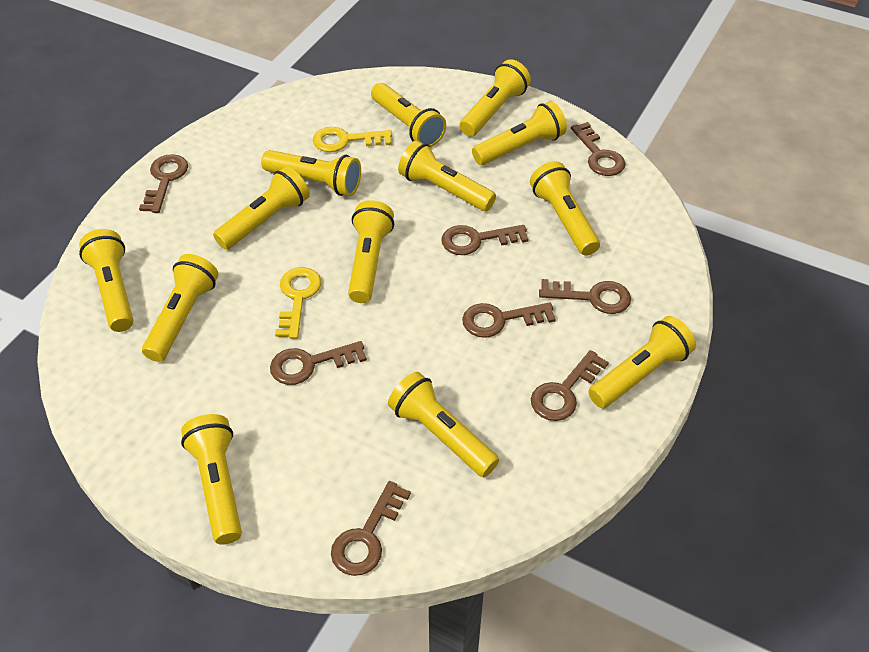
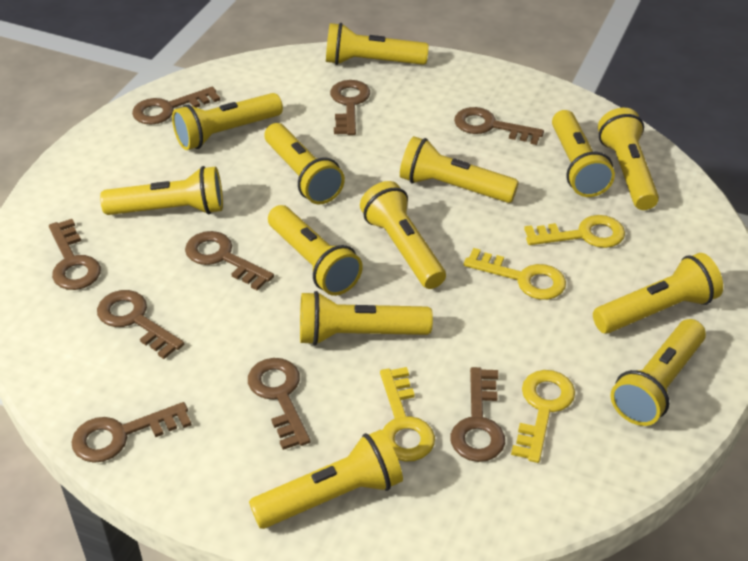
brown key: 8 -> 9
yellow key: 2 -> 4

